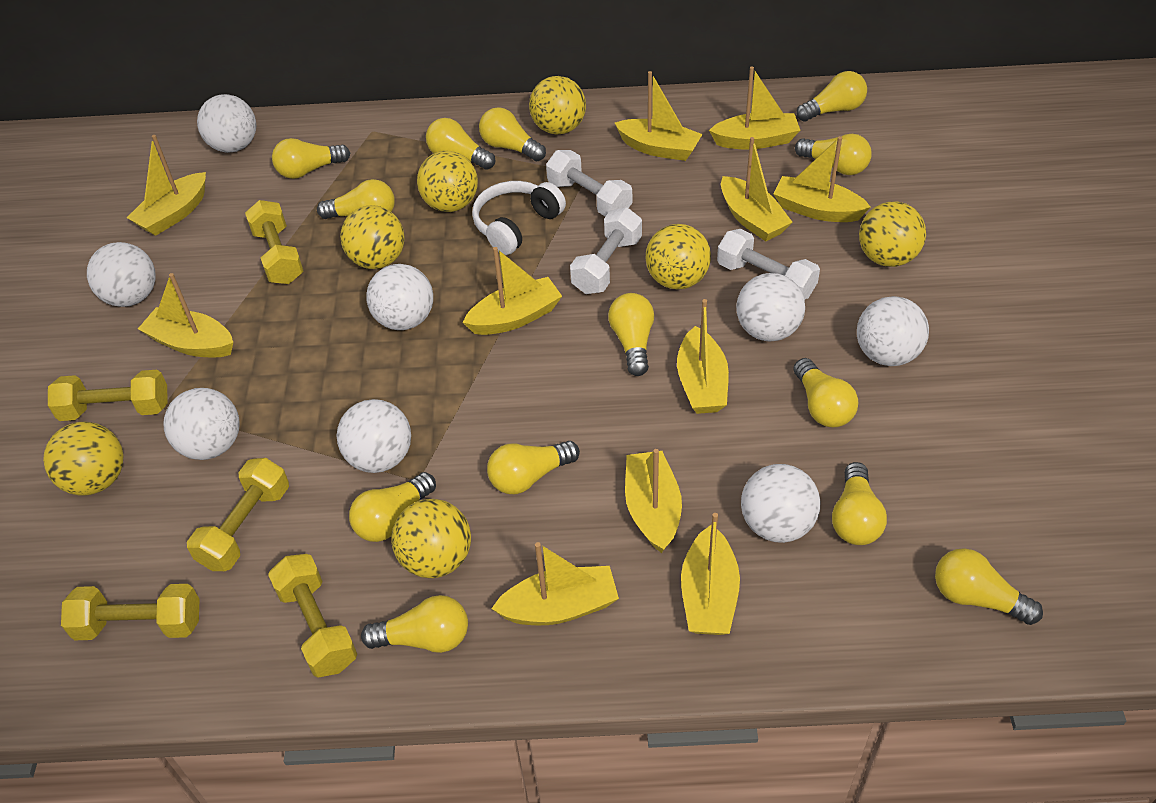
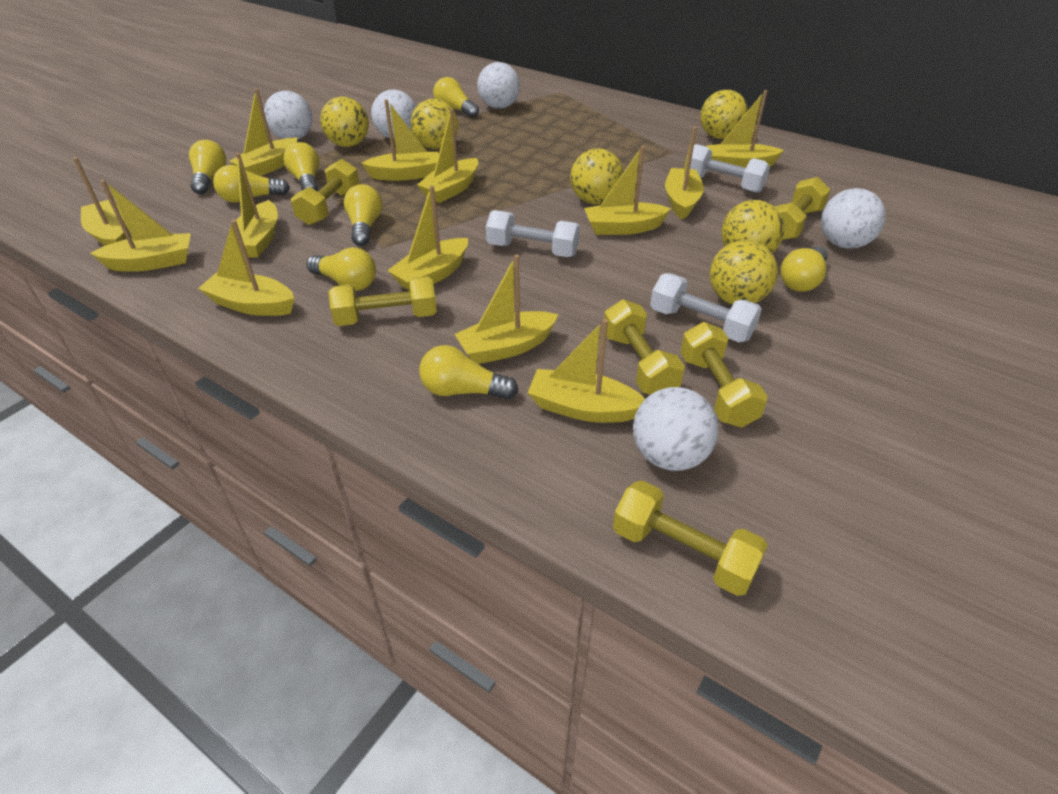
white ball: 8 -> 5
white headphones: 1 -> 0
yellow ball: 7 -> 6
yellow boat: 11 -> 13
yellow dumbbell: 5 -> 6
yellow light bulb: 13 -> 8

